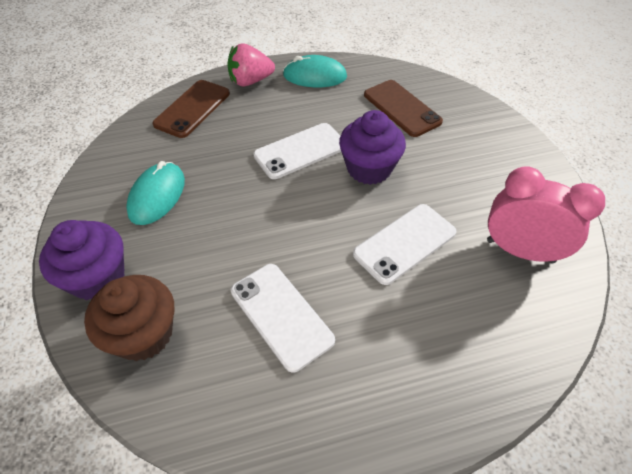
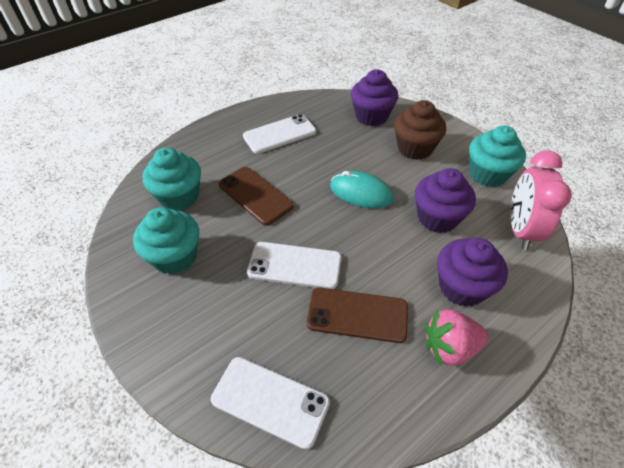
purple cupcake: 2 -> 3
turquoise cupcake: 0 -> 3
turquoise mouse: 2 -> 1

